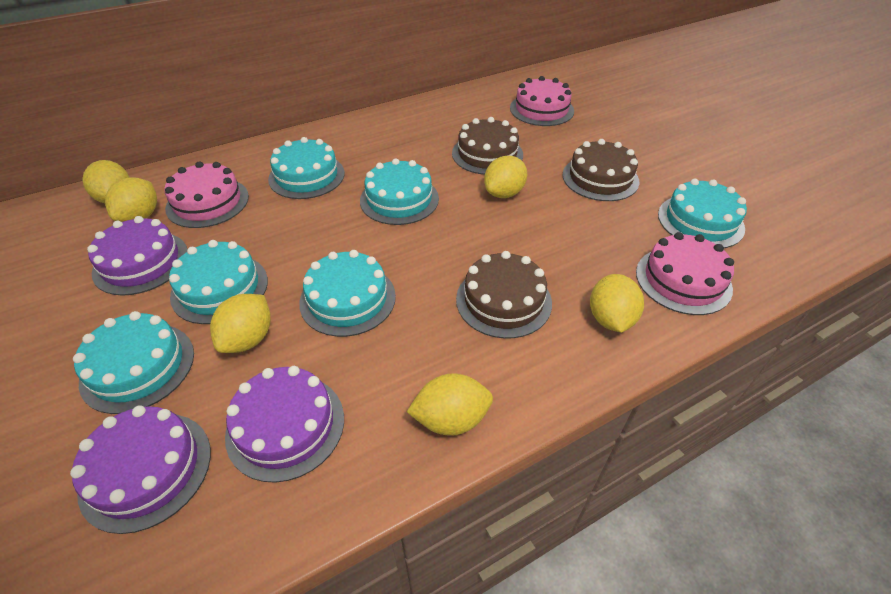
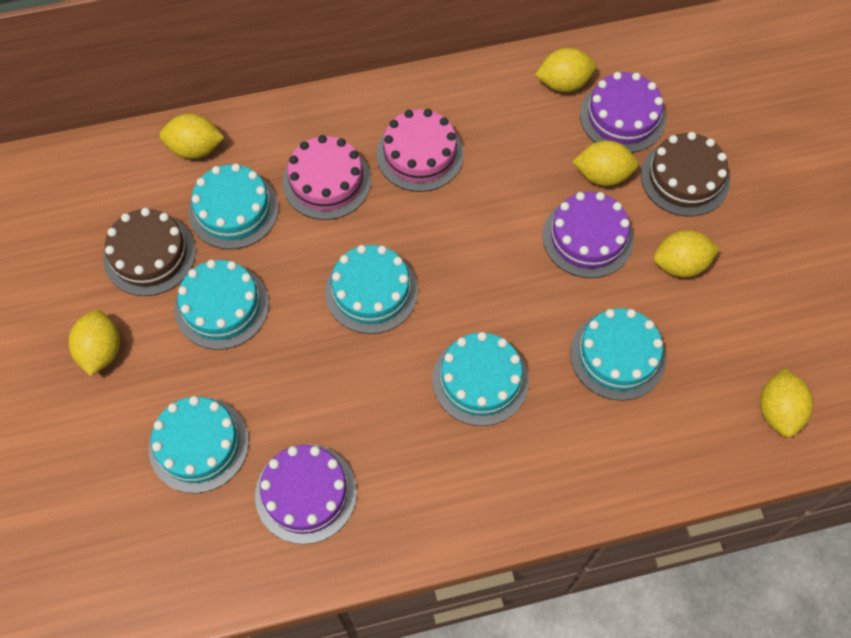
brown cake: 3 -> 2
pink cake: 3 -> 2

